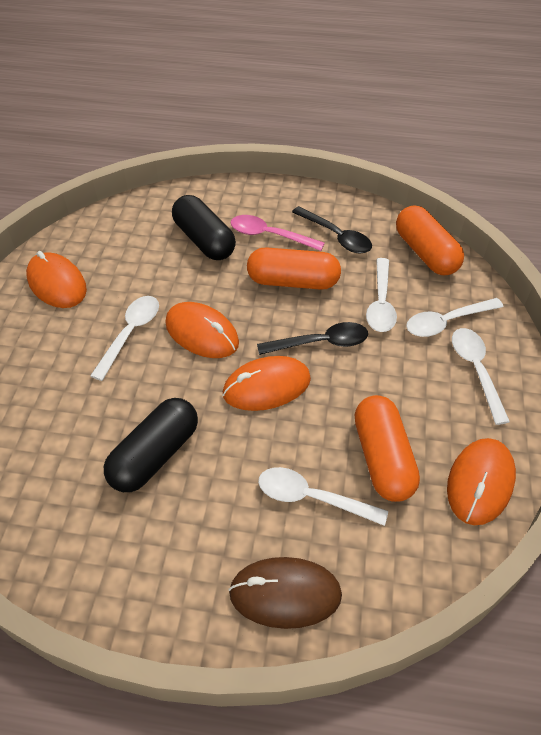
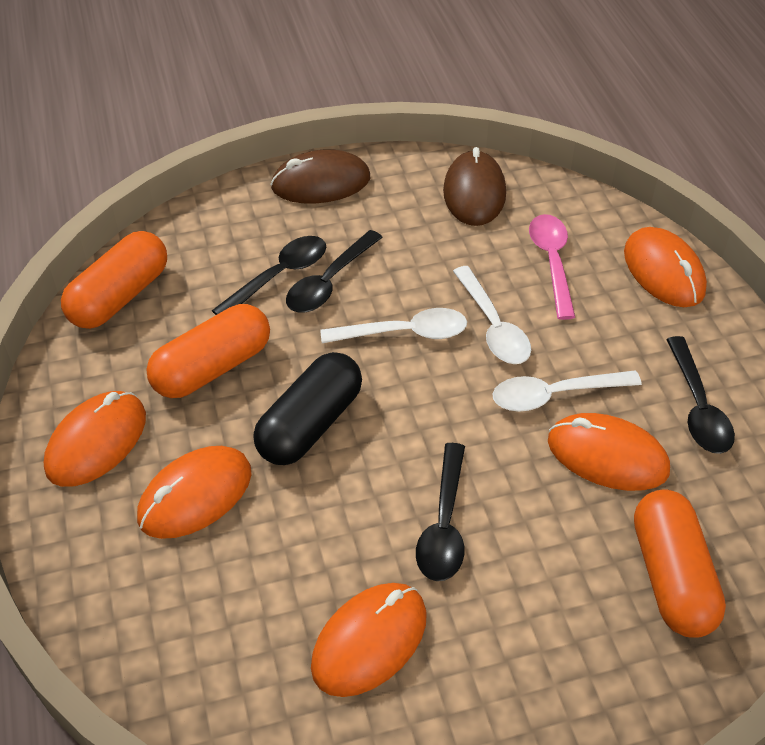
black capsule: 2 -> 1
black spoon: 2 -> 4
brown mouse: 1 -> 2
orange mouse: 4 -> 5
white spoon: 5 -> 3

